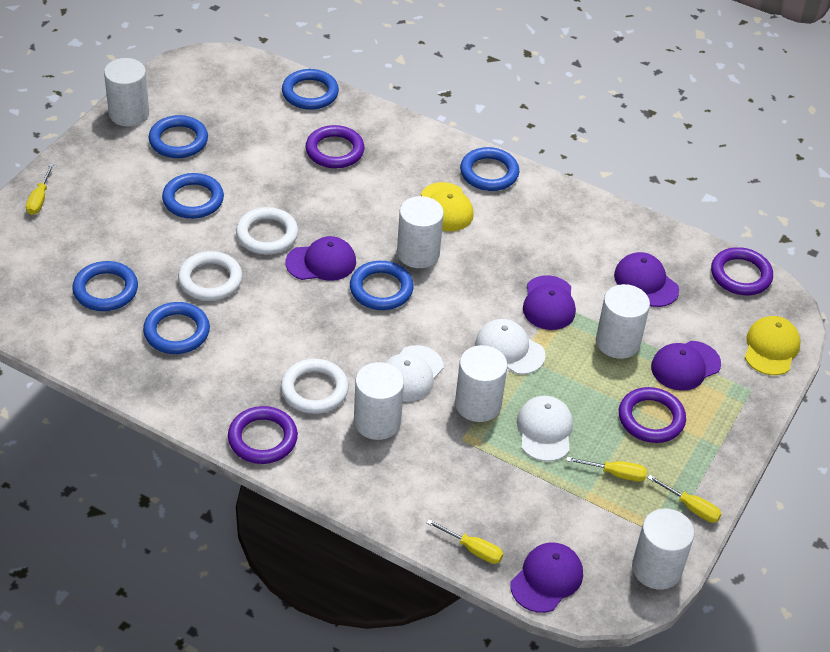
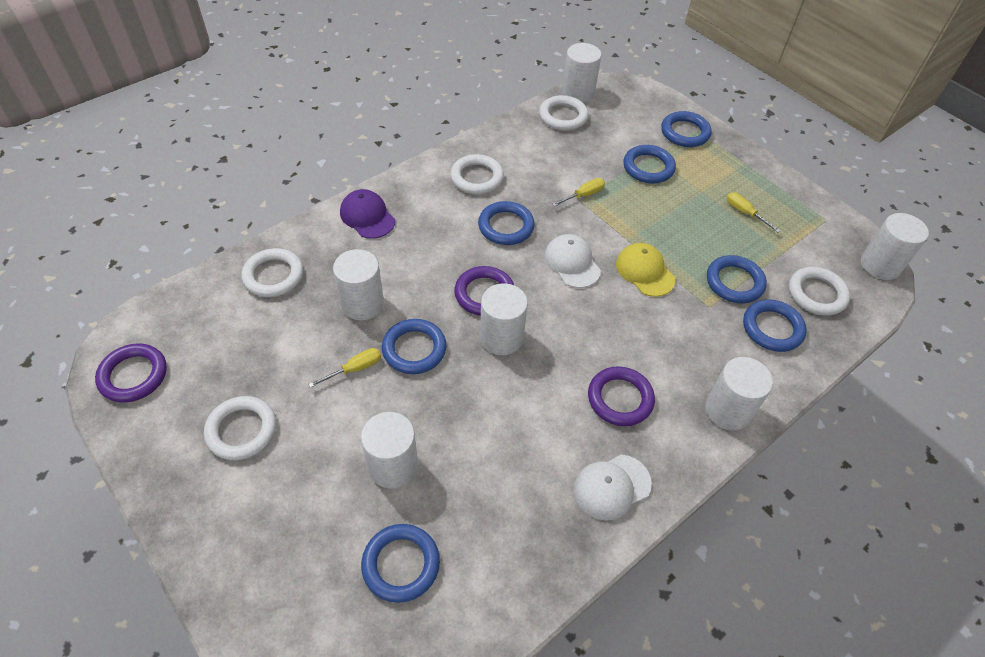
purple cap: 5 -> 1
purple ring: 4 -> 3
white cap: 3 -> 2
white ring: 3 -> 5
yellow cap: 2 -> 1
yellow screwdriver: 4 -> 3

